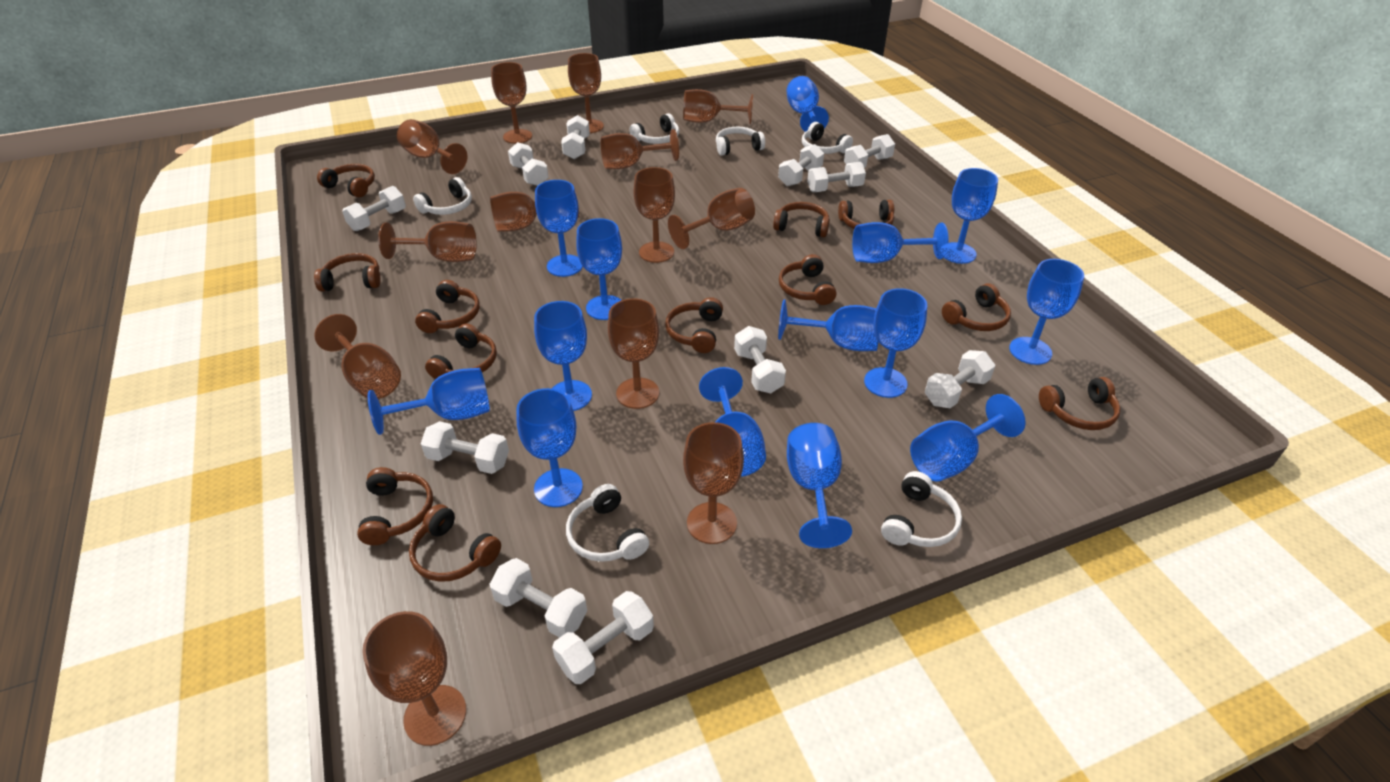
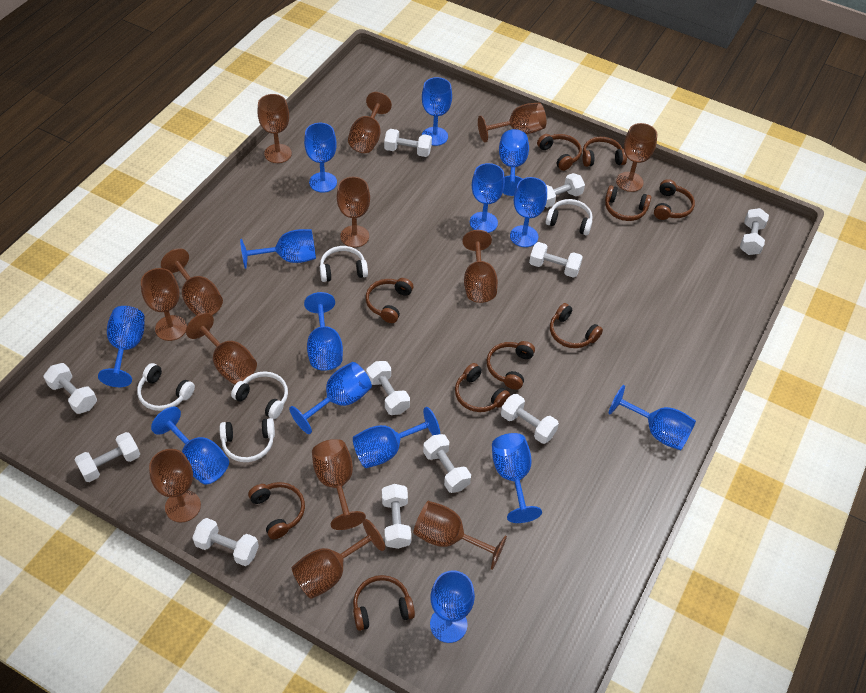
brown headphones: 12 -> 10
white headphones: 6 -> 5

